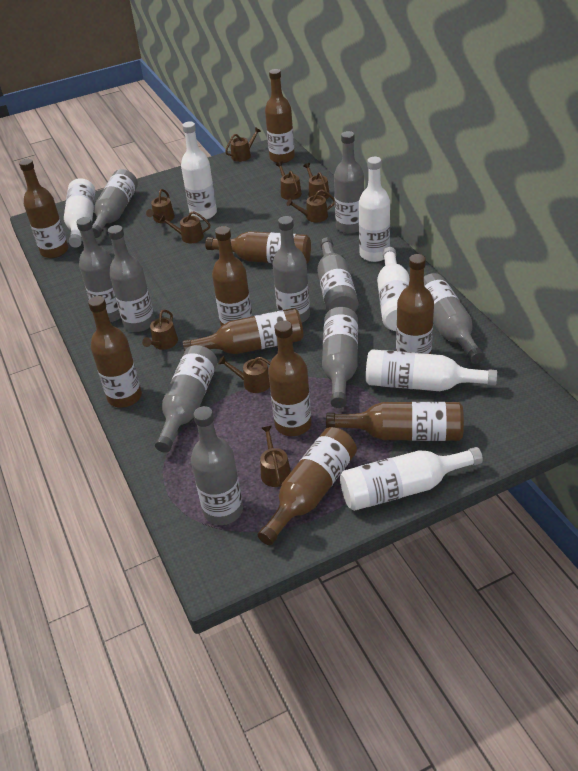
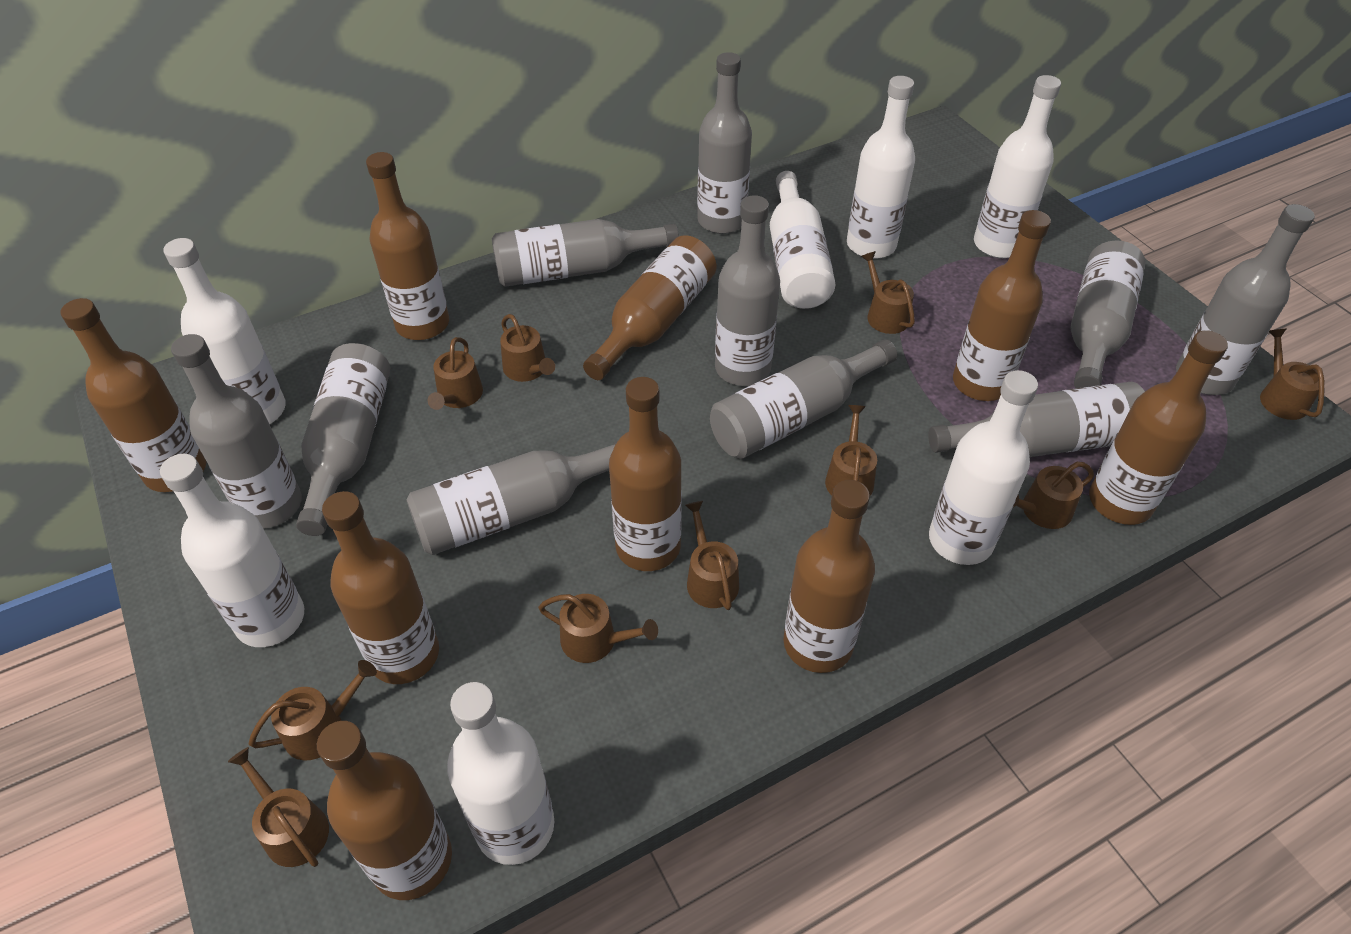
brown bottle: 10 -> 9
brown watering can: 9 -> 10
white bottle: 6 -> 7

